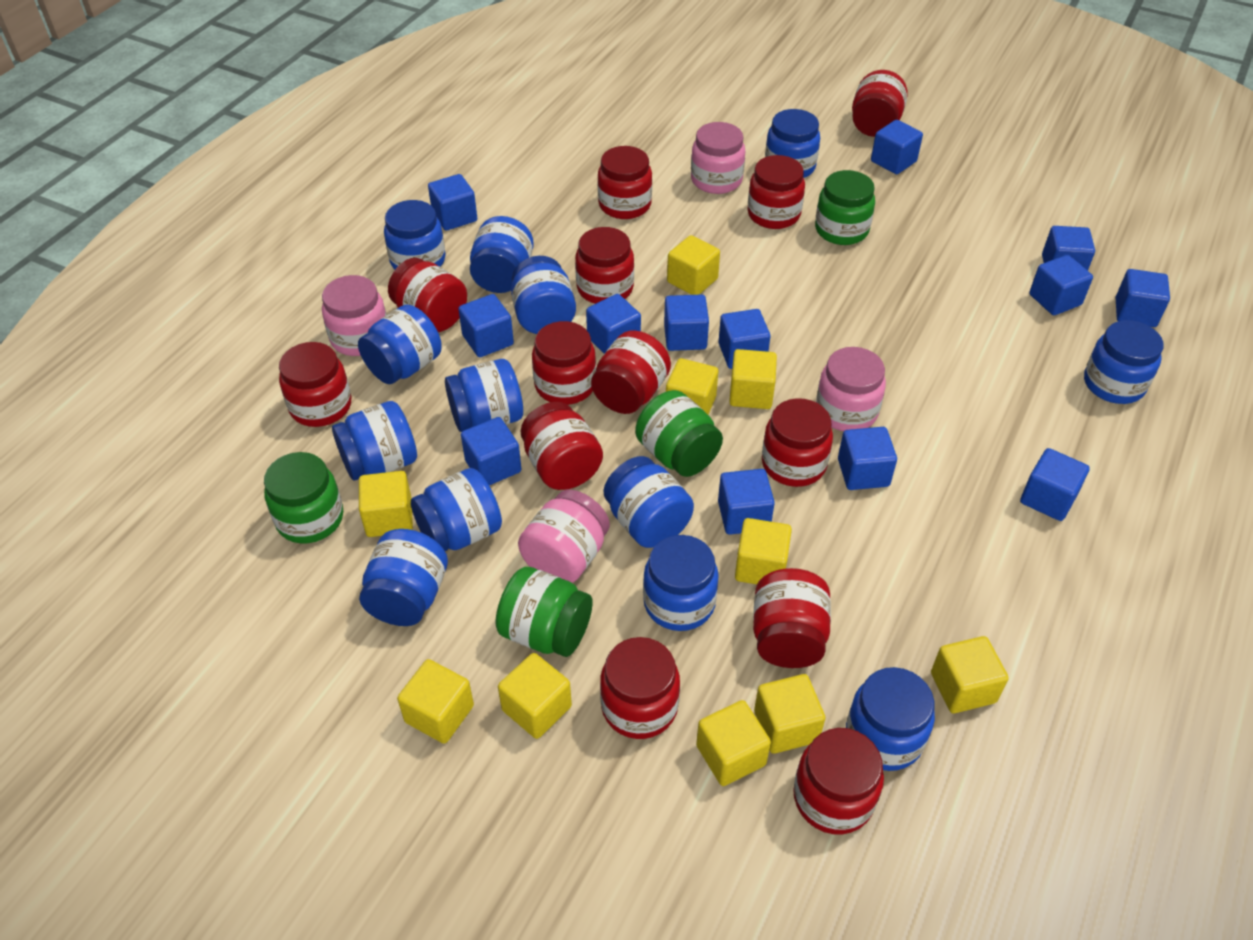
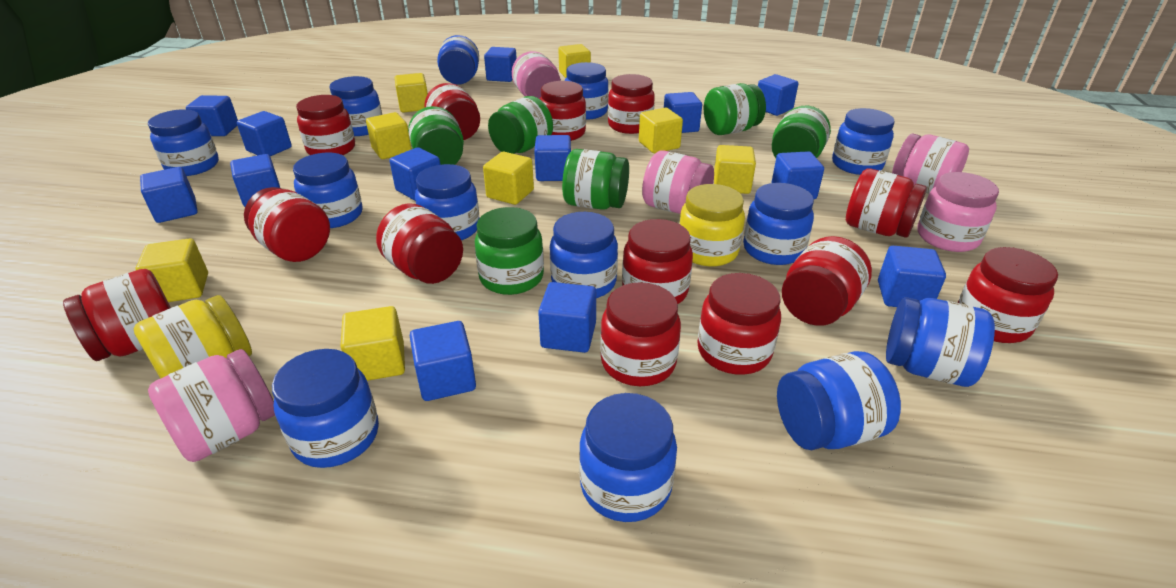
green jar: 4 -> 6
pink jar: 4 -> 5
yellow cube: 10 -> 8
yellow jar: 0 -> 2

